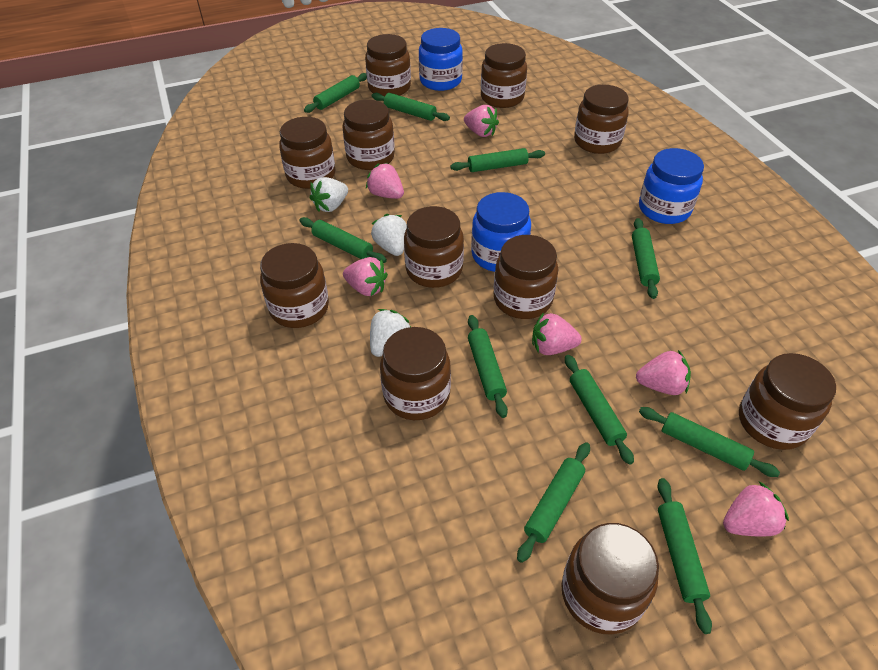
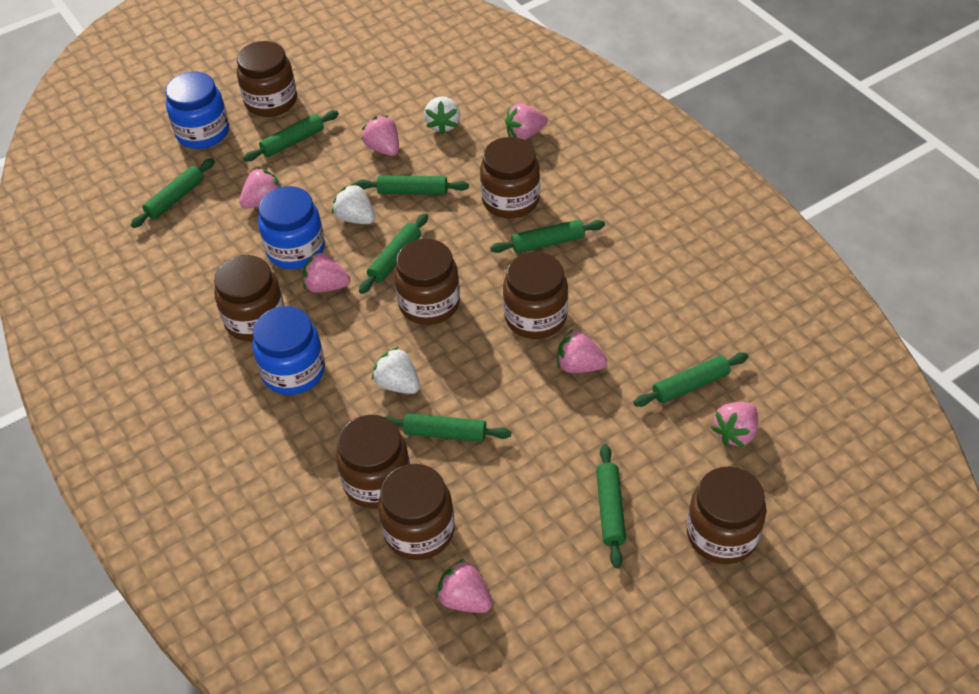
brown jar: 11 -> 8
green rolling pin: 10 -> 8
pink strawberry: 6 -> 7

